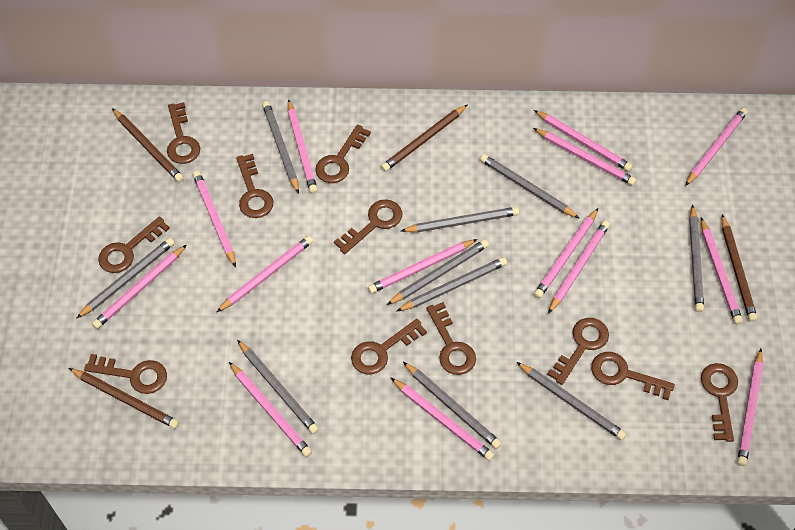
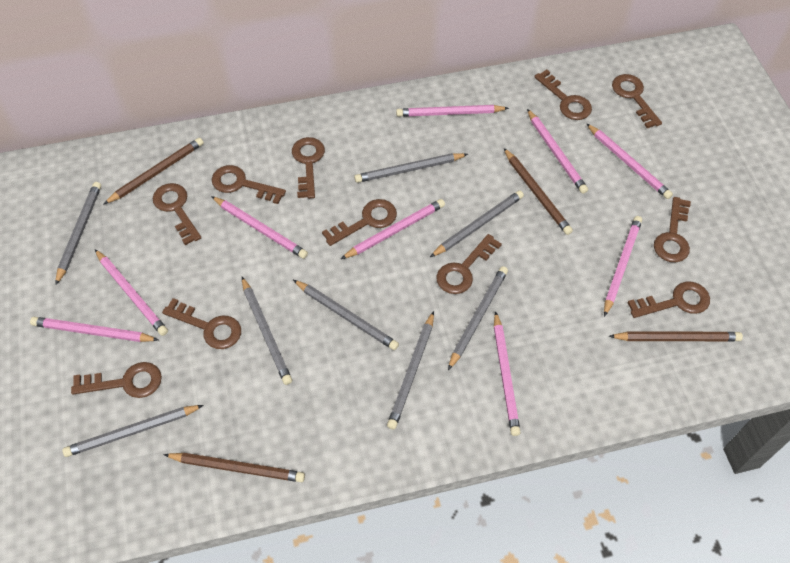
grey pencil: 10 -> 8
pink pencil: 14 -> 9

